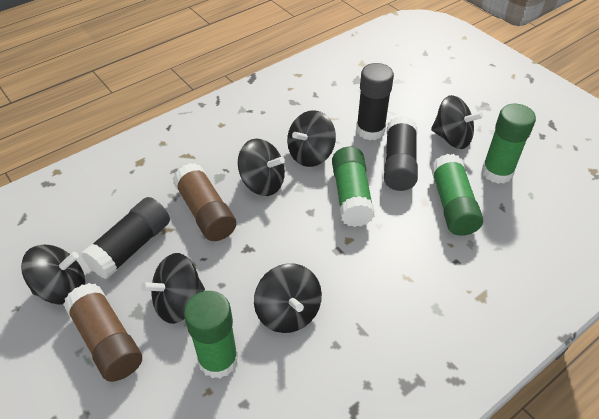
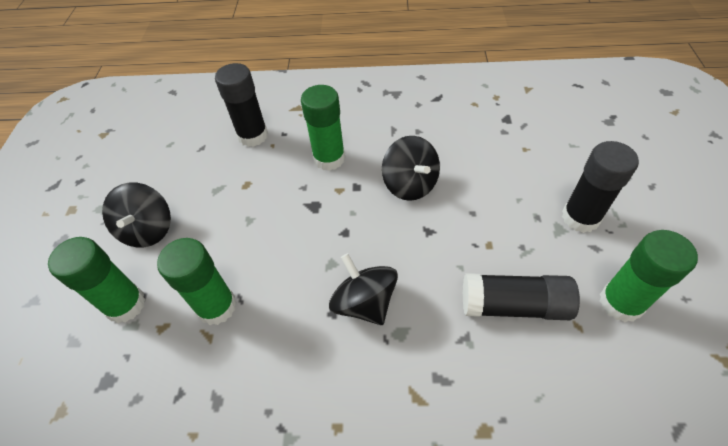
black spinning top: 6 -> 3
brown glue stick: 2 -> 0

